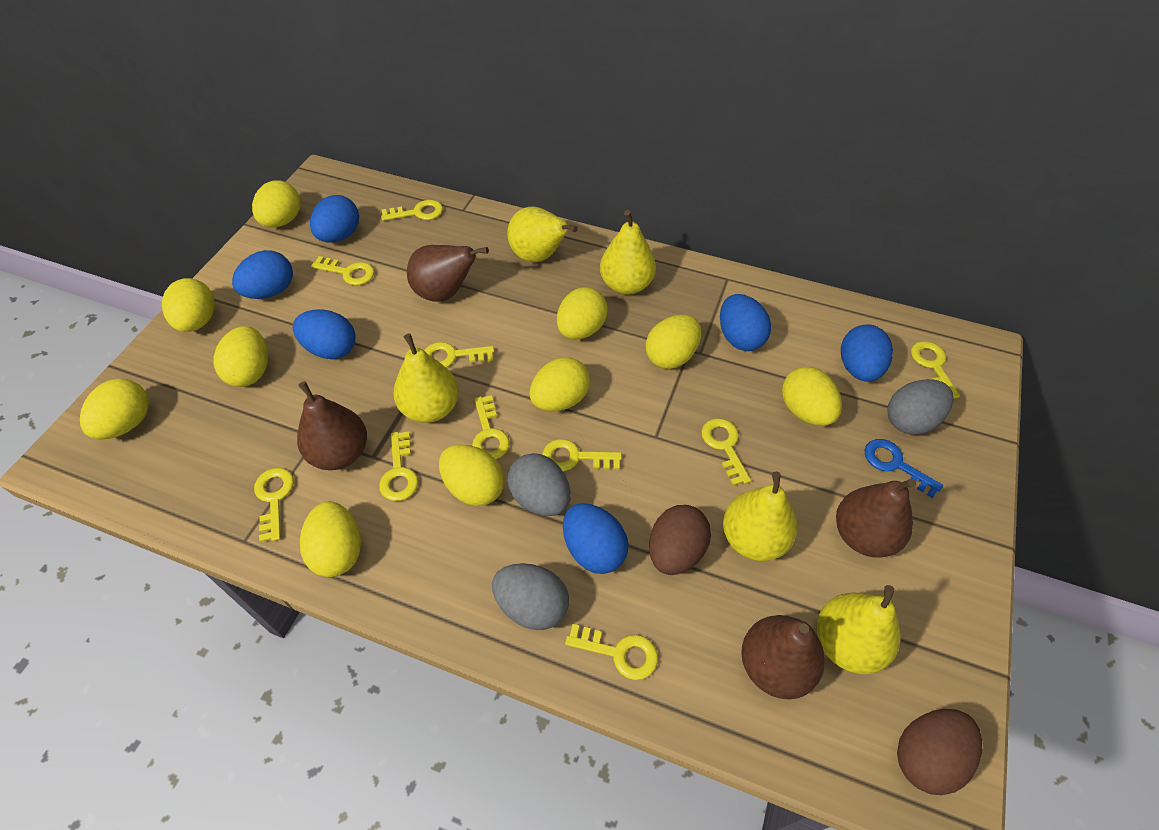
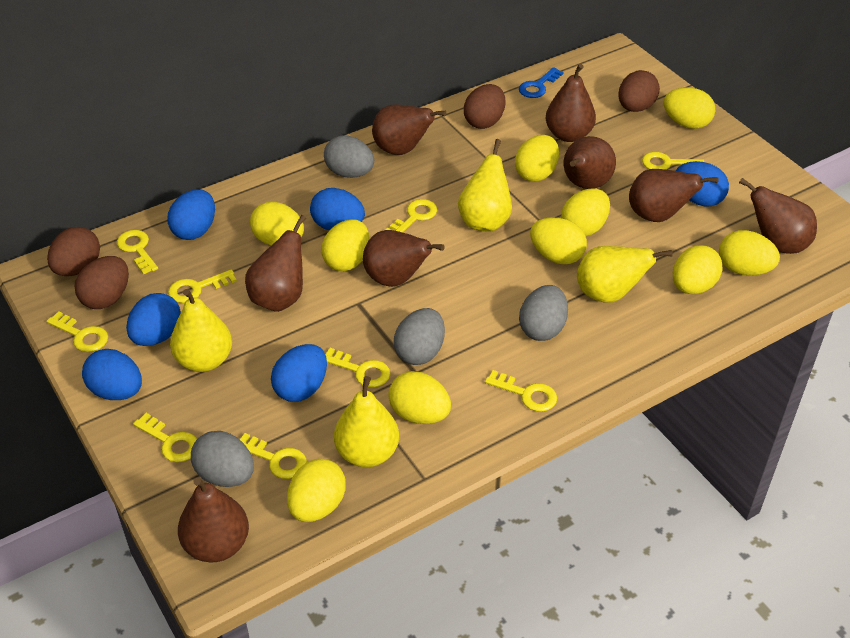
brown egg: 2 -> 4
brown pear: 4 -> 8
grey egg: 3 -> 4
yellow key: 10 -> 9
yellow pear: 5 -> 4

